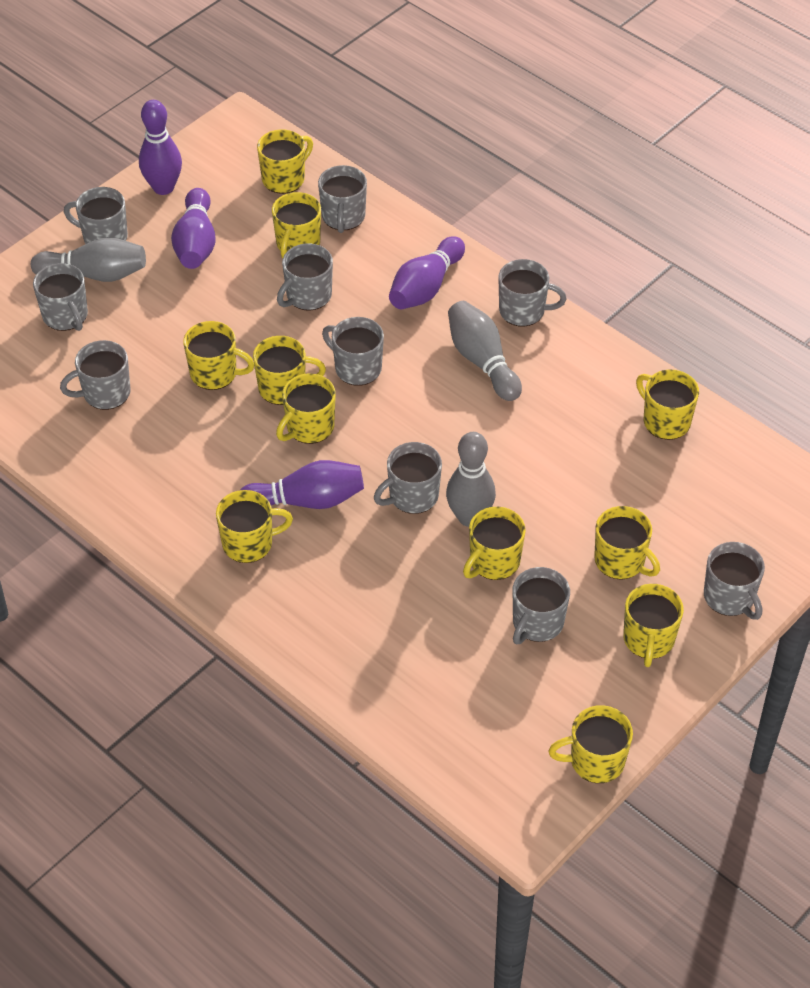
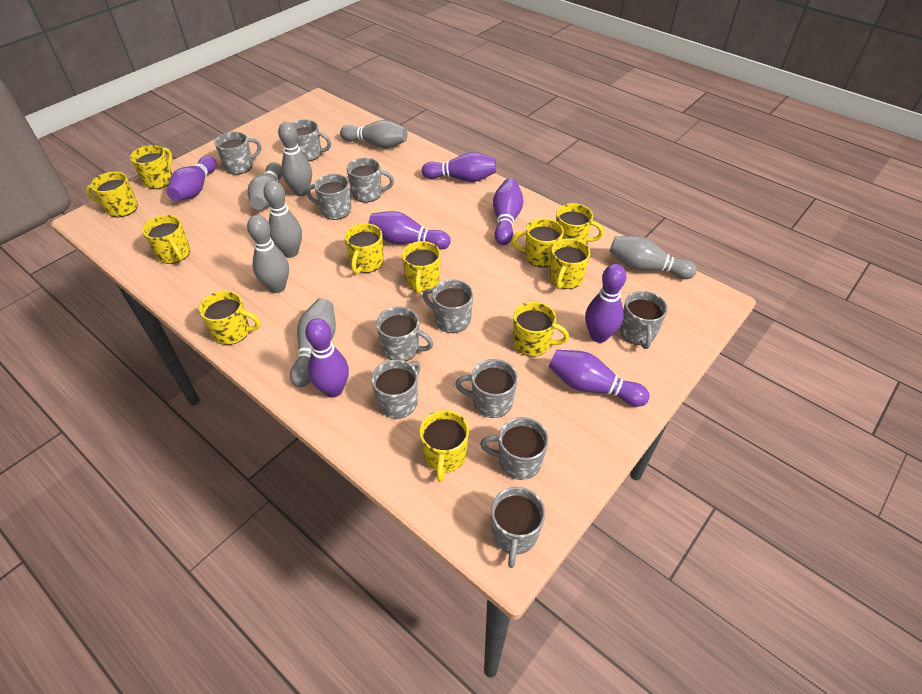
grey bowling pin: 3 -> 7
grey mug: 10 -> 11
purple bowling pin: 4 -> 7

